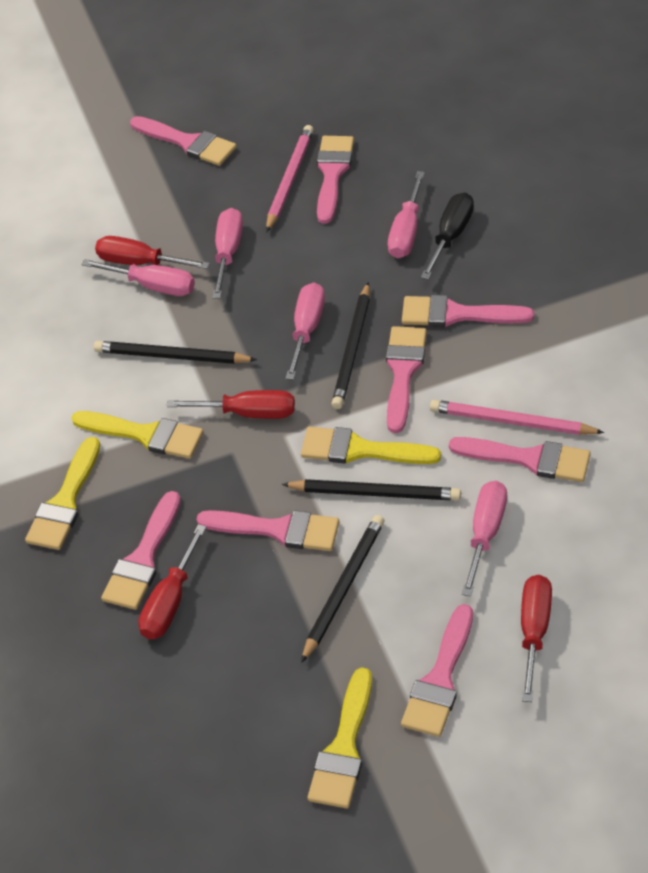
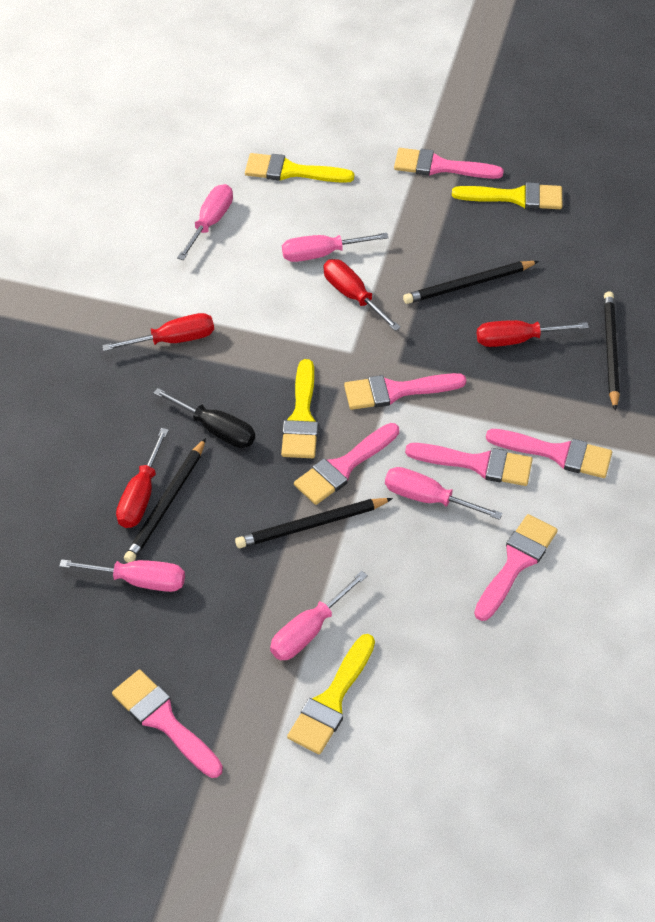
pink brush: 8 -> 7
pink pencil: 2 -> 0

